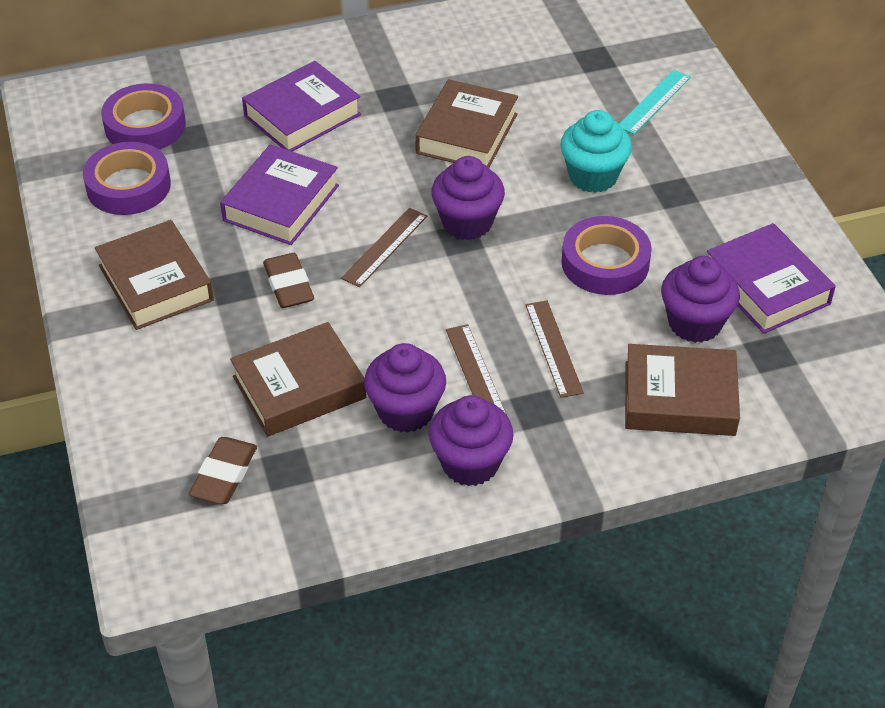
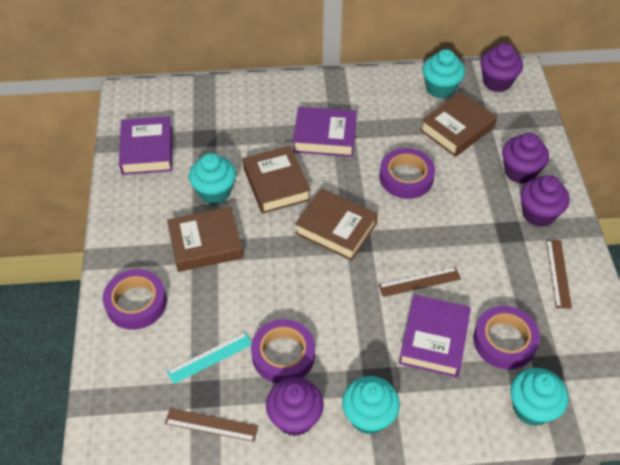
brown eraser: 2 -> 0
purple tape: 3 -> 4
turquoise cupcake: 1 -> 4

